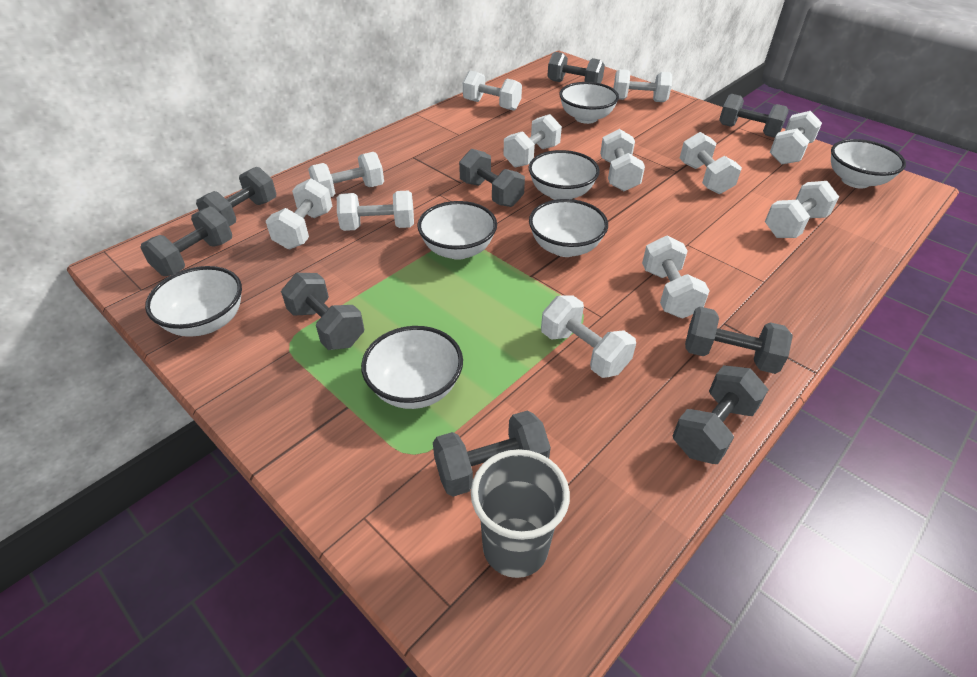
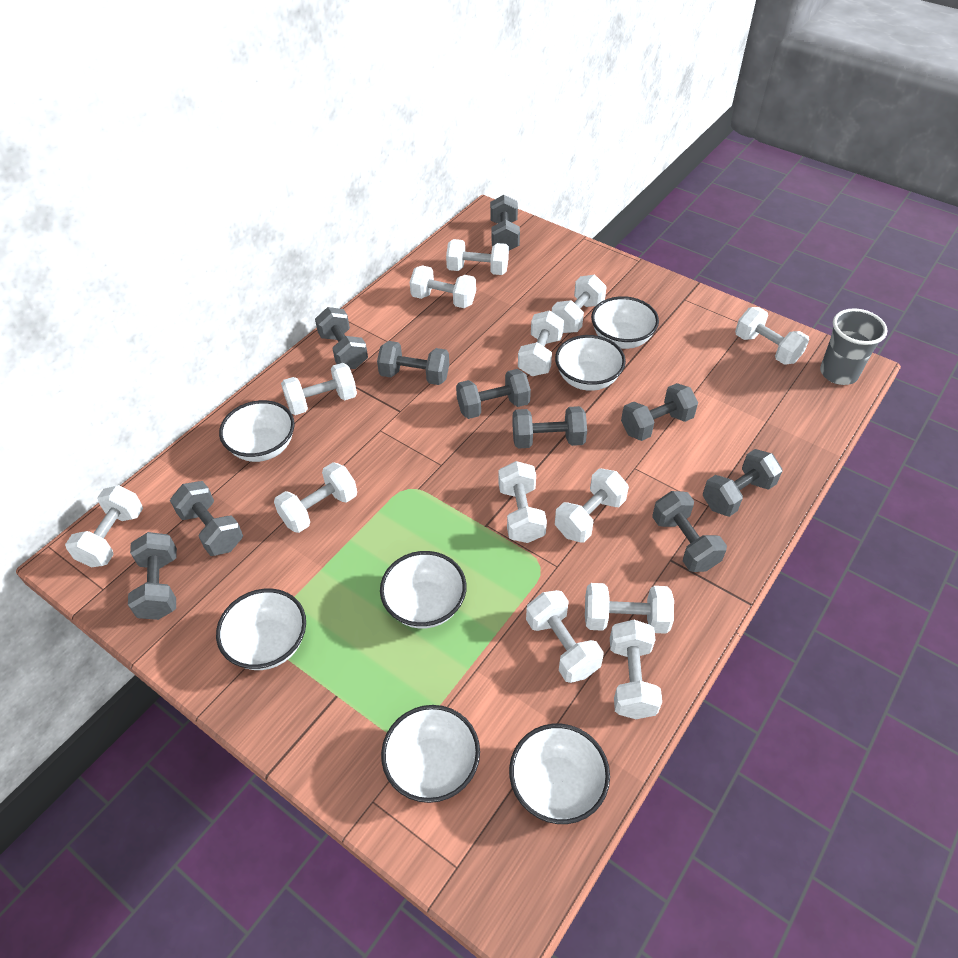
grey dumbbell: 9 -> 10
white dumbbell: 12 -> 13

